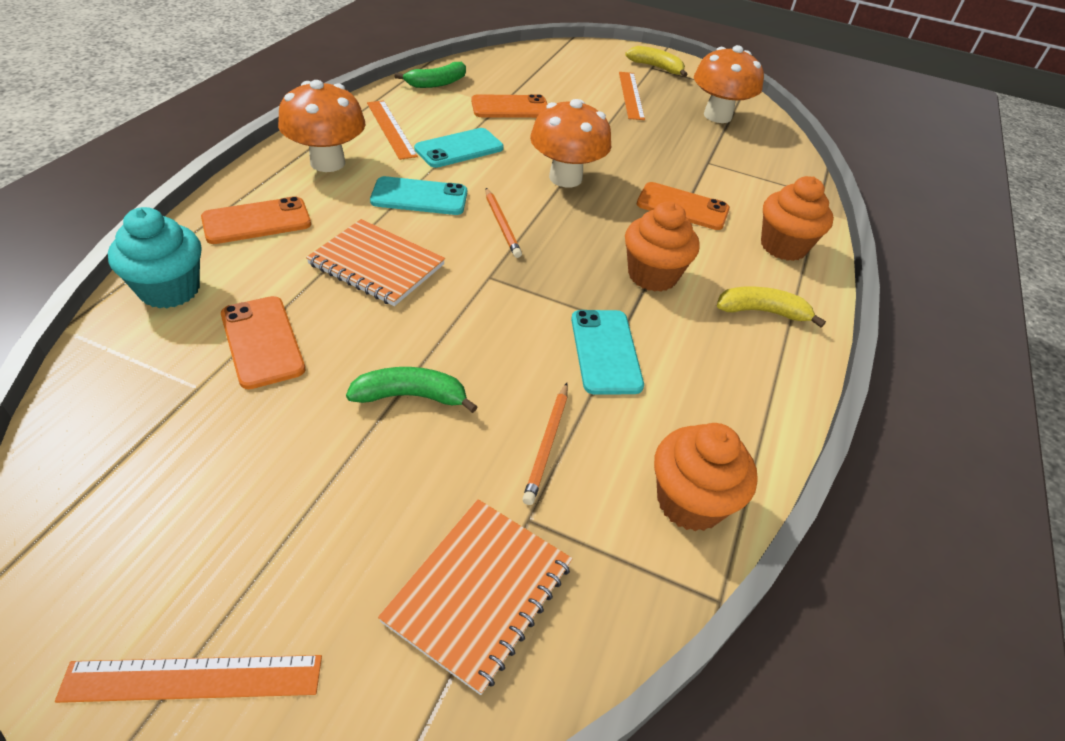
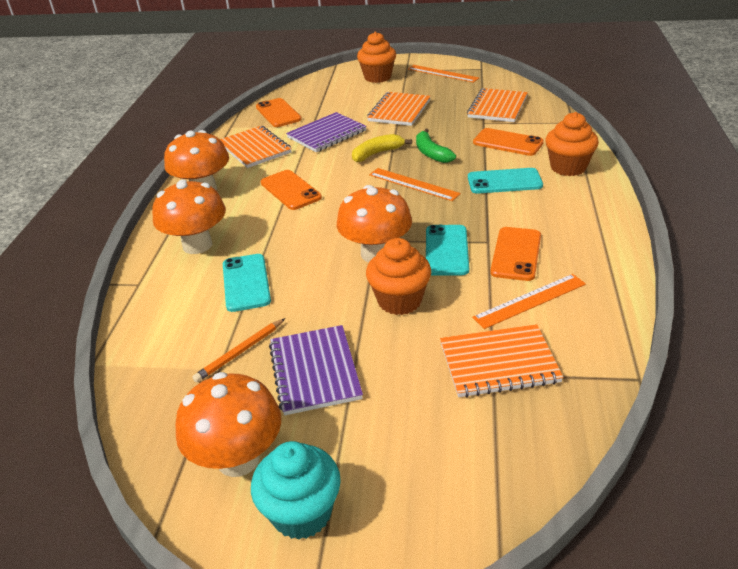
green banana: 2 -> 1
orange mushroom: 3 -> 4
orange notebook: 2 -> 4
orange pencil: 2 -> 1
purple notebook: 0 -> 2
yellow banana: 2 -> 1

